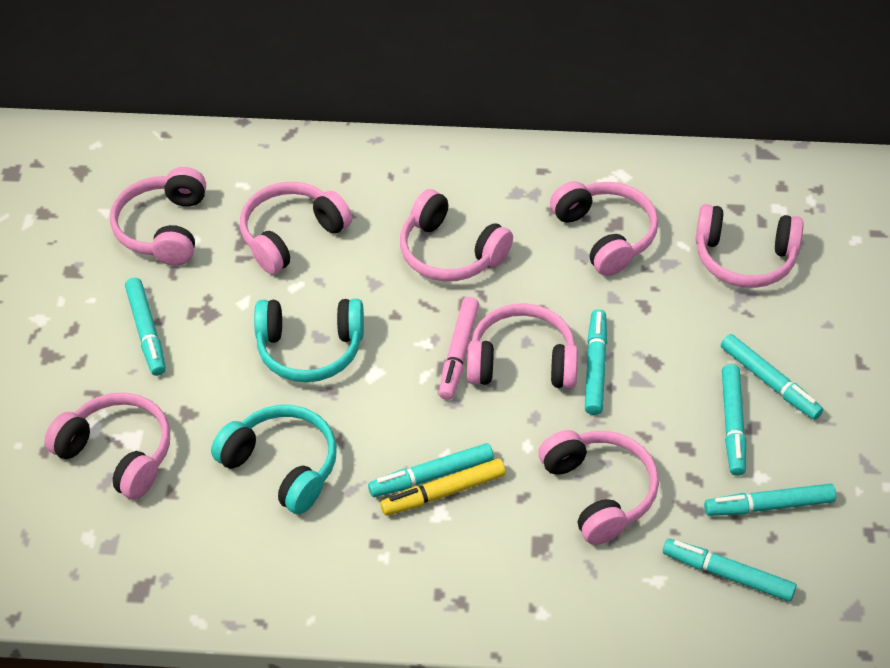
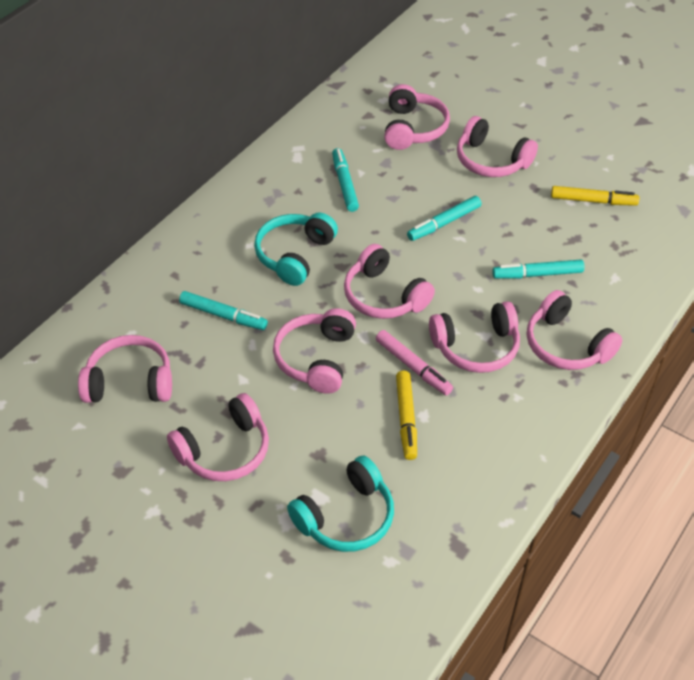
turquoise marker: 7 -> 4
yellow marker: 1 -> 2

